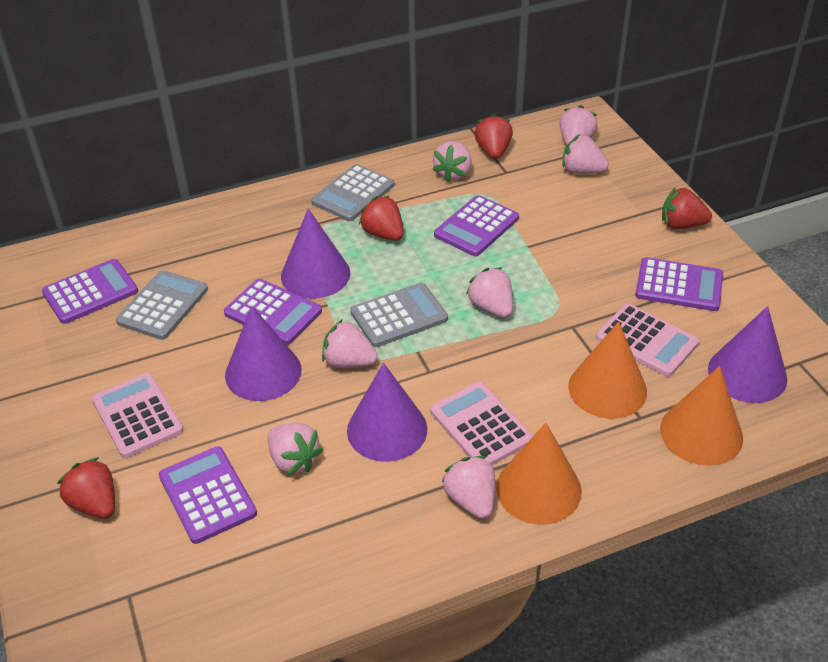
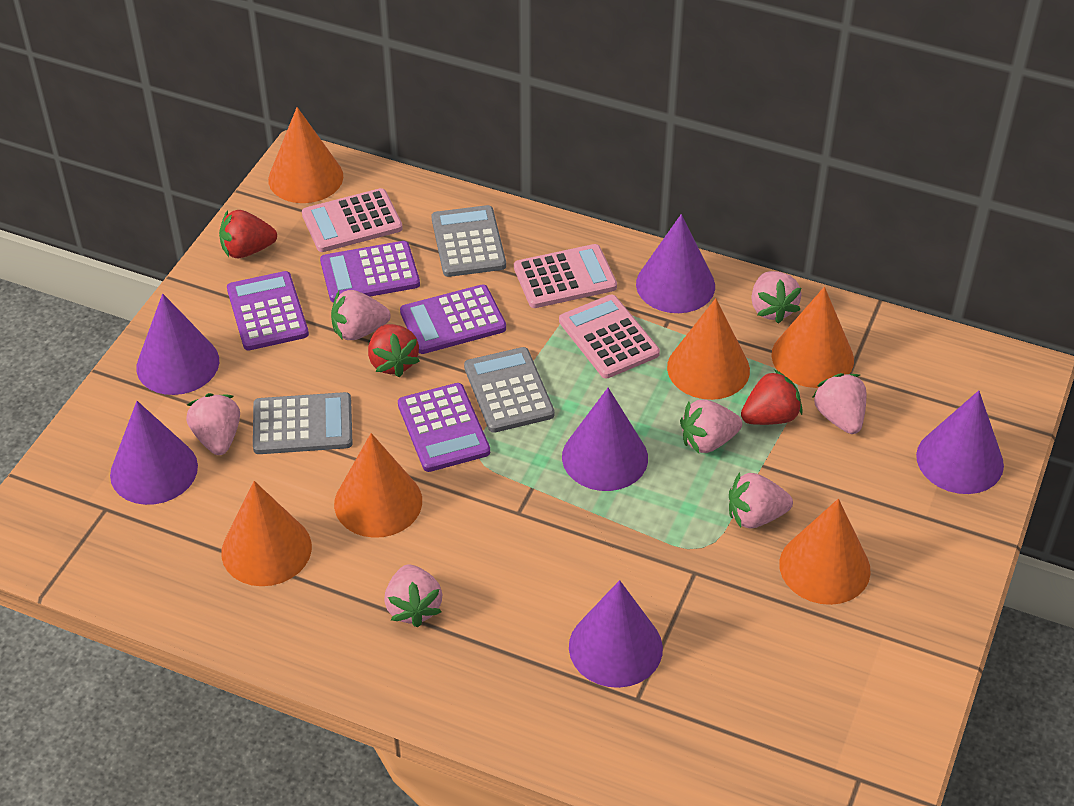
orange cone: 3 -> 6
purple calculator: 5 -> 4
purple cone: 4 -> 6
red strawberry: 4 -> 3

